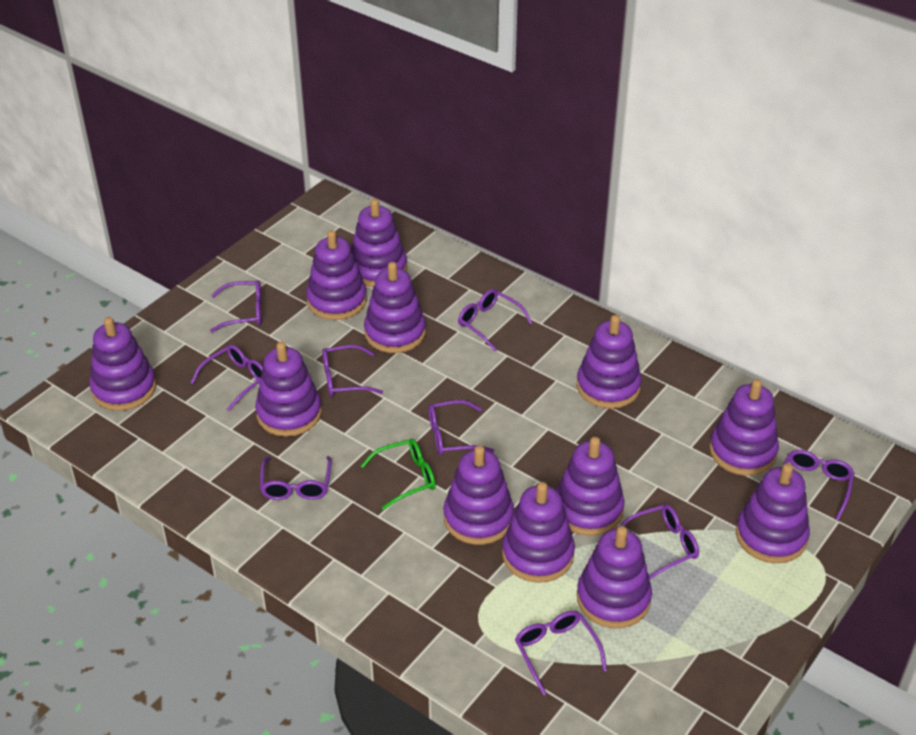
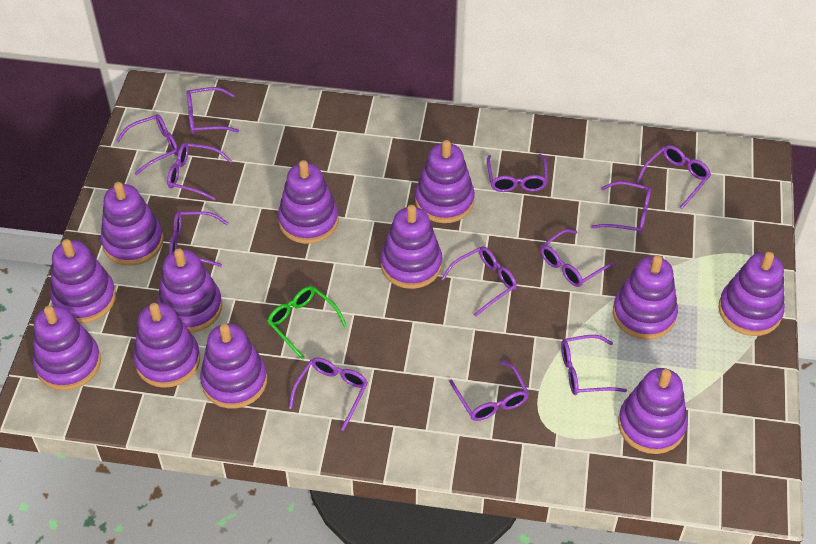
purple glasses: 9 -> 12

